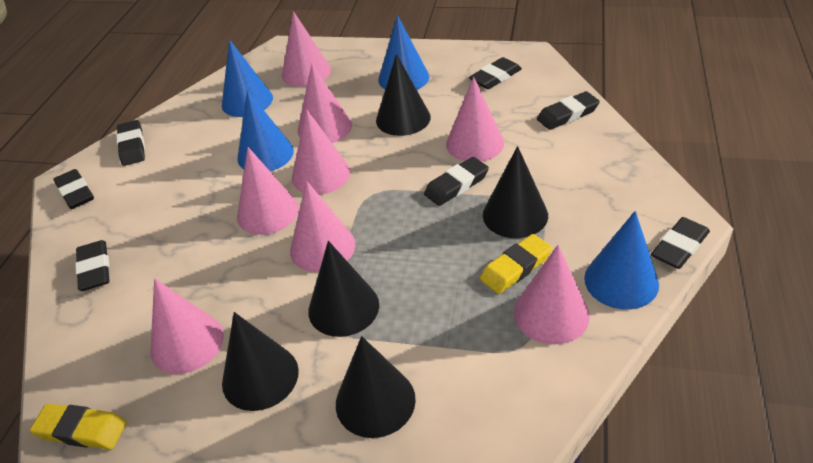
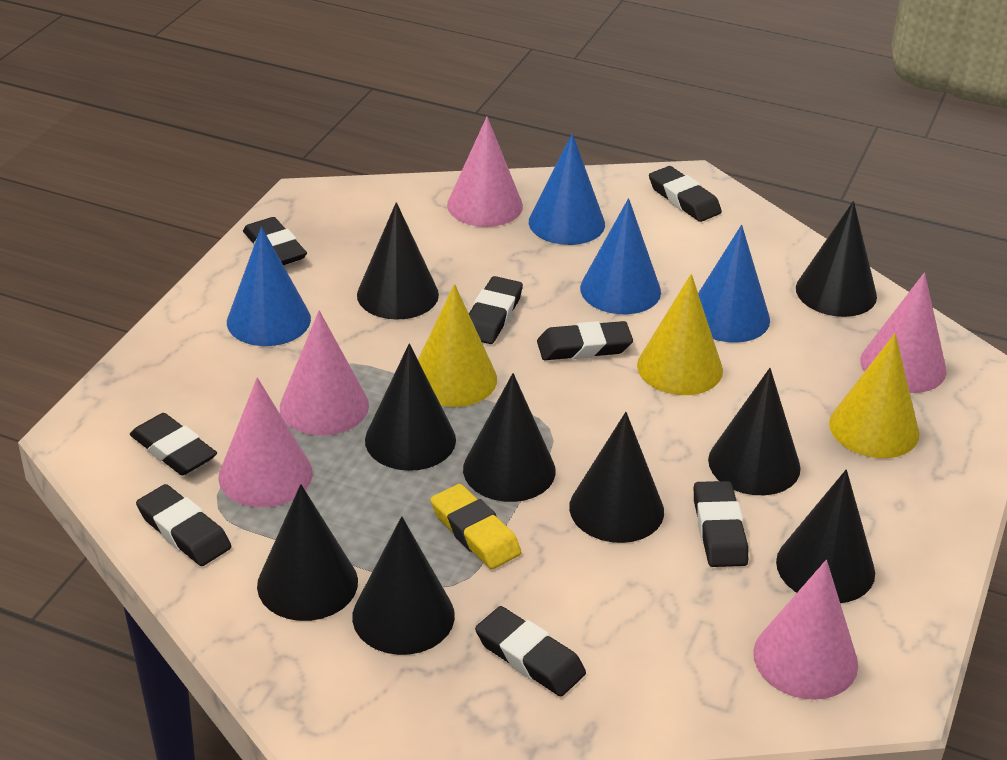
black cone: 5 -> 9
black eraser: 7 -> 8
pink cone: 8 -> 5
yellow cone: 0 -> 3
yellow eraser: 2 -> 1

